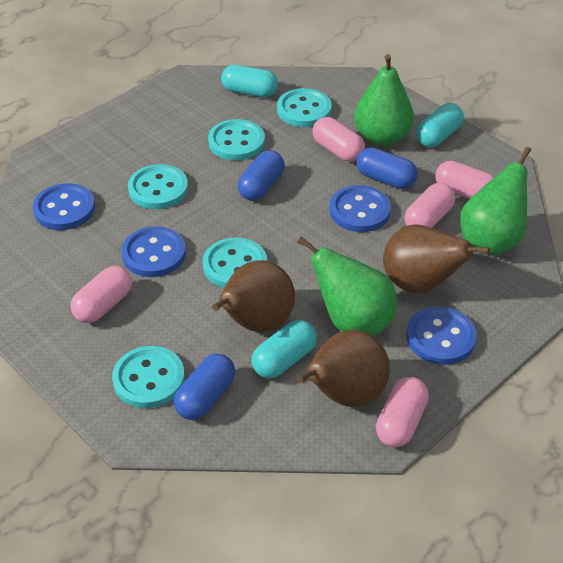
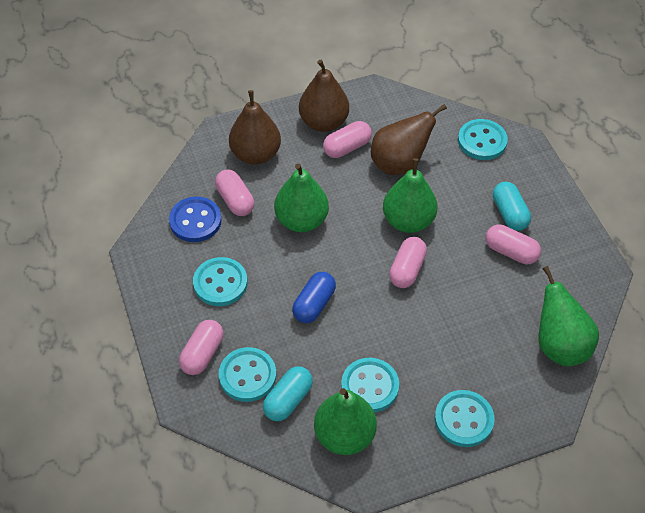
blue button: 4 -> 1
blue capsule: 3 -> 1
green pear: 3 -> 4
turquoise capsule: 3 -> 2

